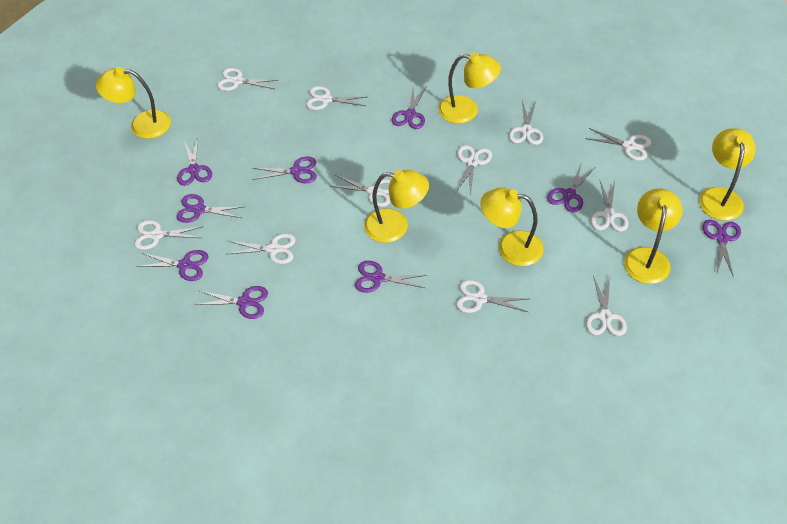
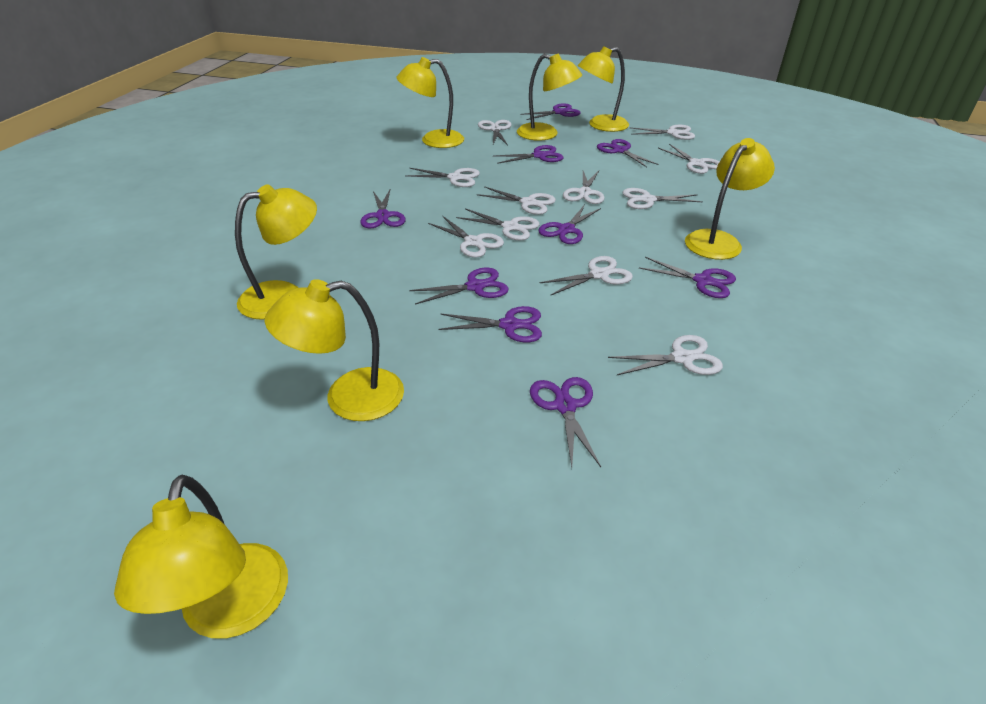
yellow lamp: 6 -> 7

